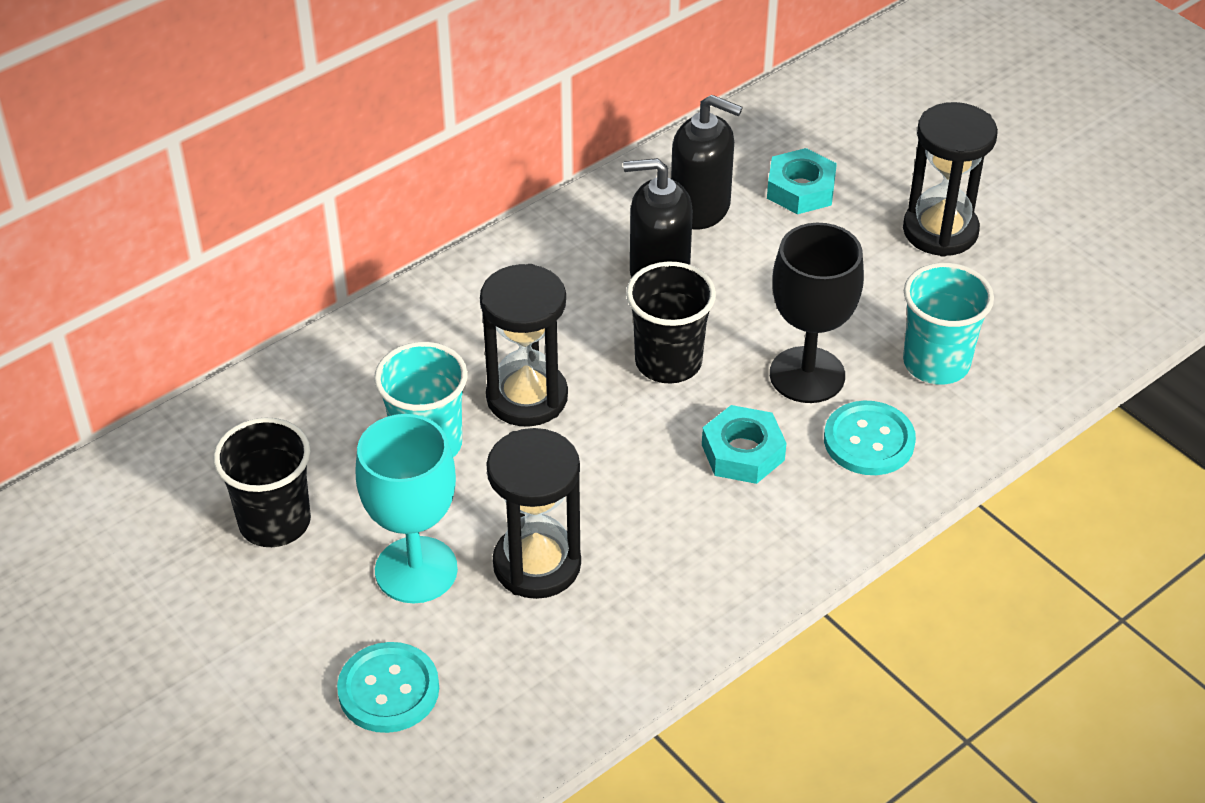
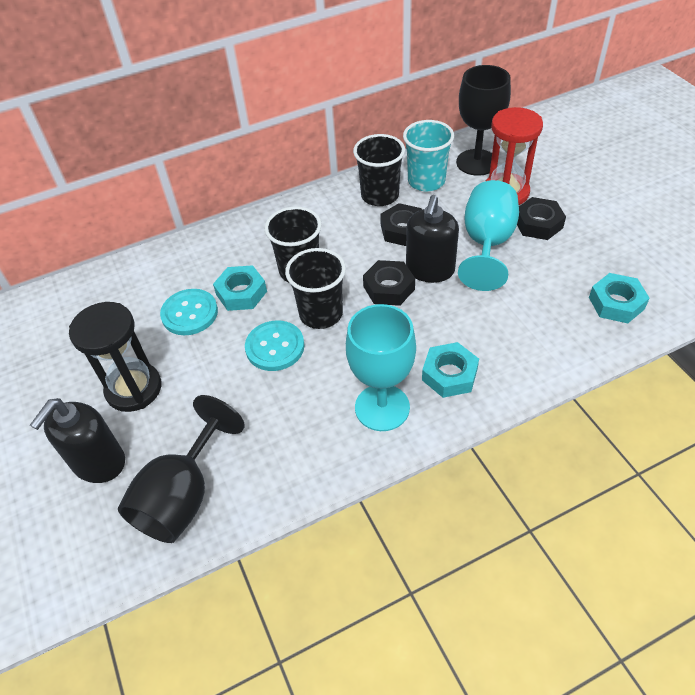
black cup: 2 -> 3
black goblet: 1 -> 2
black hourglass: 3 -> 1
black nut: 0 -> 3
red hourglass: 0 -> 1
turquoise cup: 2 -> 1
turquoise goblet: 1 -> 2
turquoise nut: 2 -> 3

